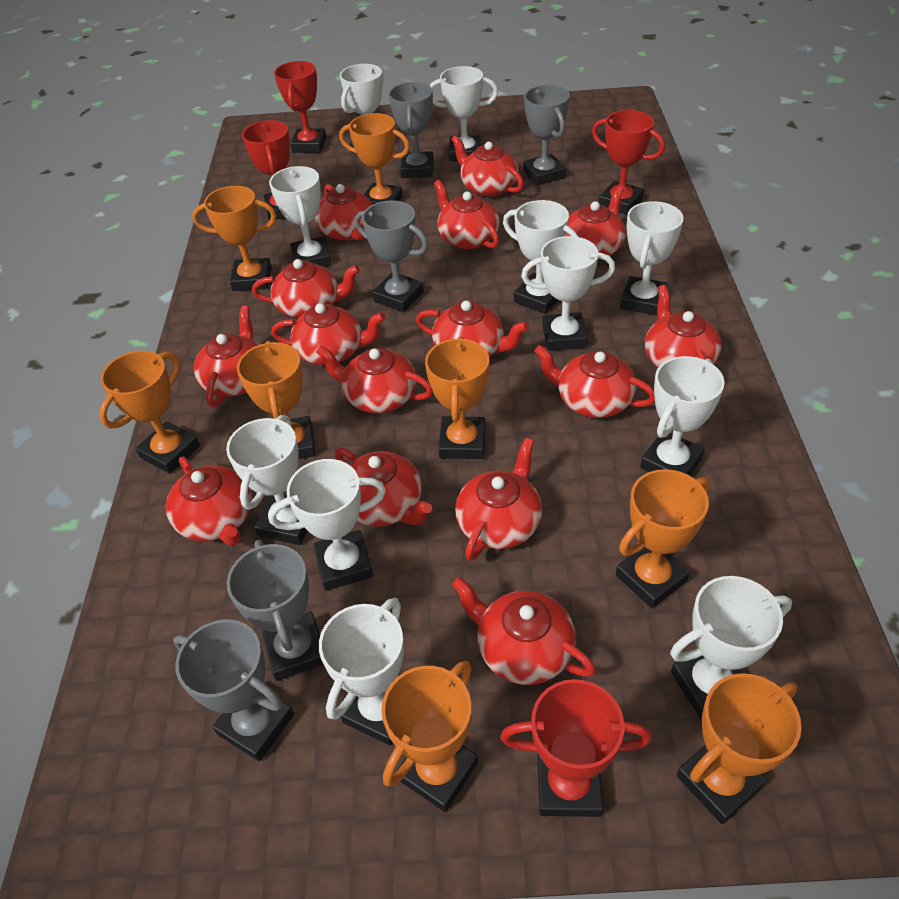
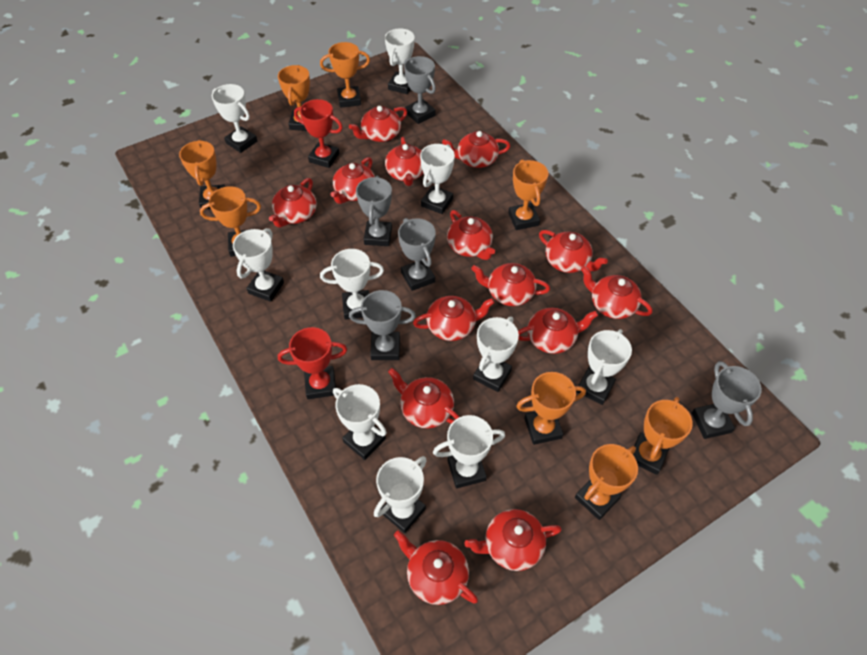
red teapot: 15 -> 14
red trophy: 4 -> 2
white trophy: 11 -> 10

